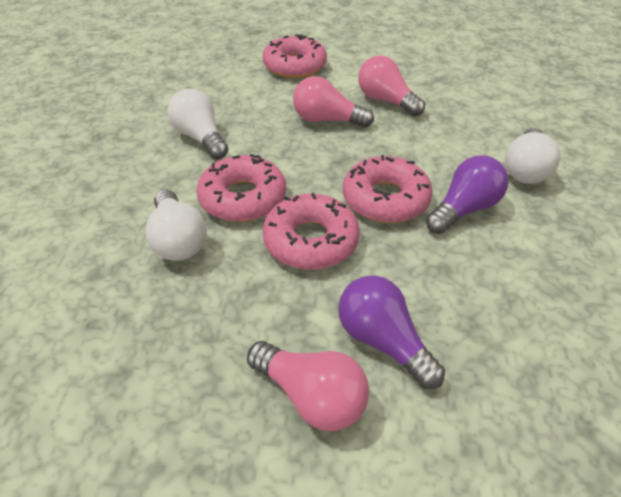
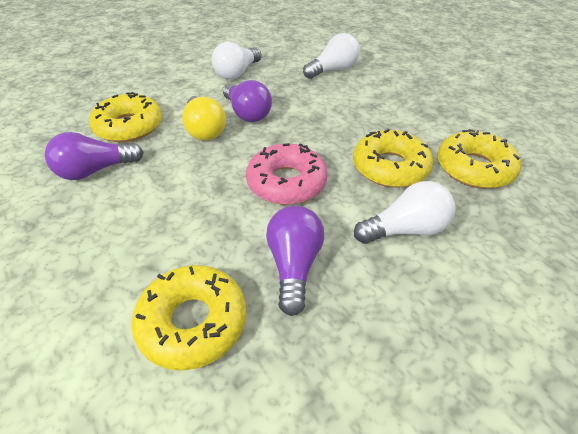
pink donut: 4 -> 1
pink light bulb: 3 -> 0
purple light bulb: 2 -> 3
yellow donut: 0 -> 4
yellow light bulb: 0 -> 1

